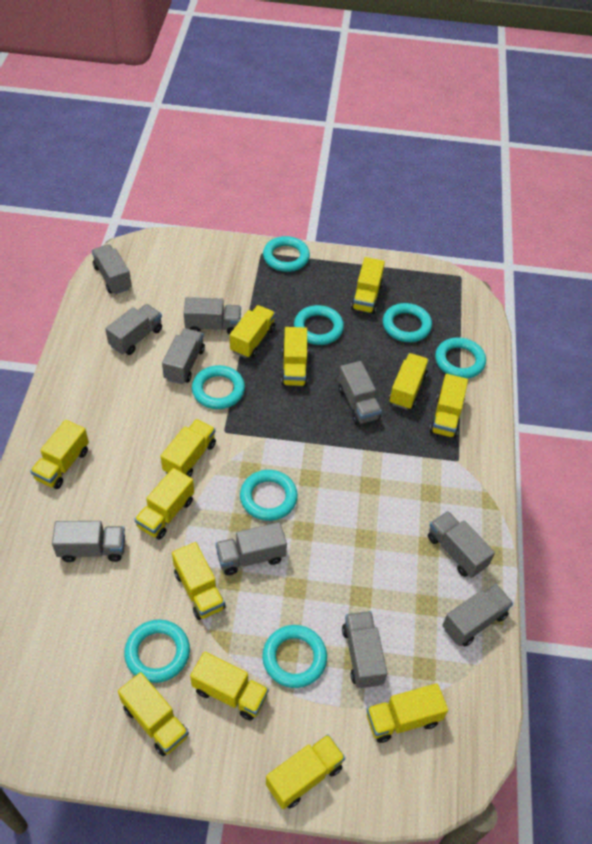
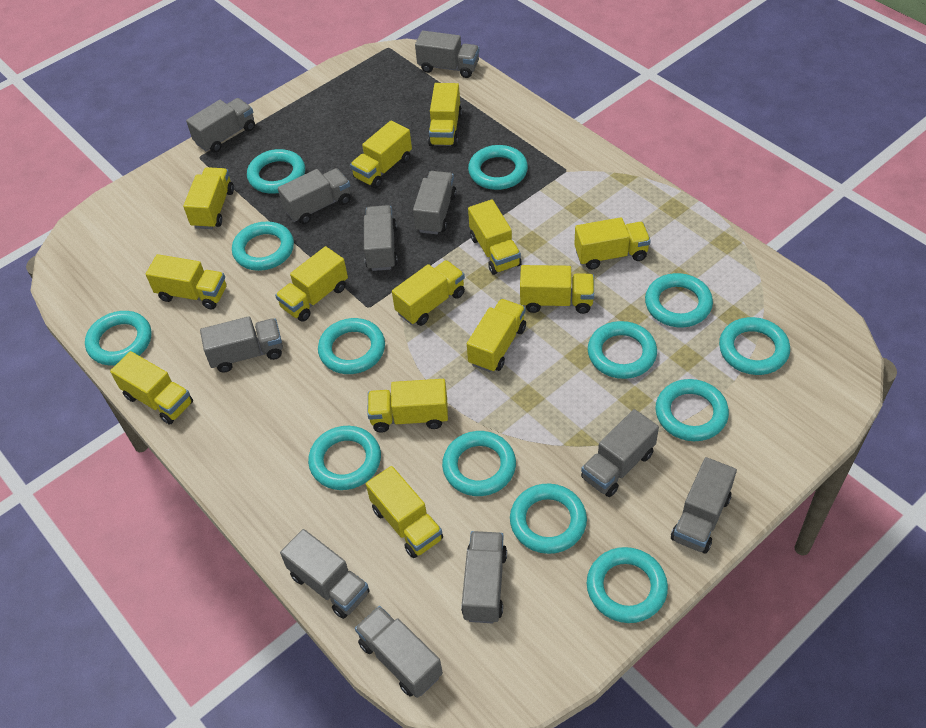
grey truck: 10 -> 11
turquoise ring: 8 -> 13

